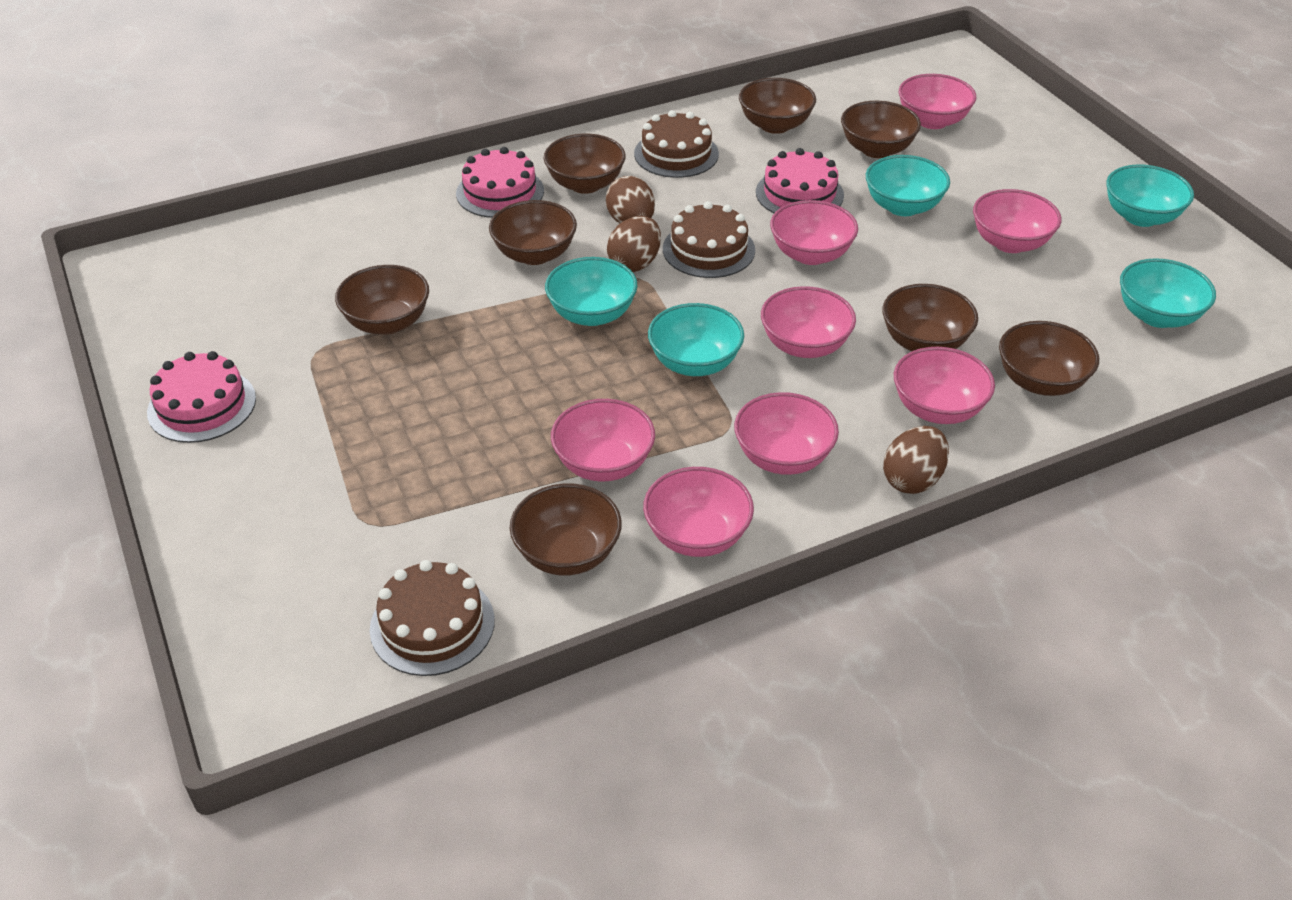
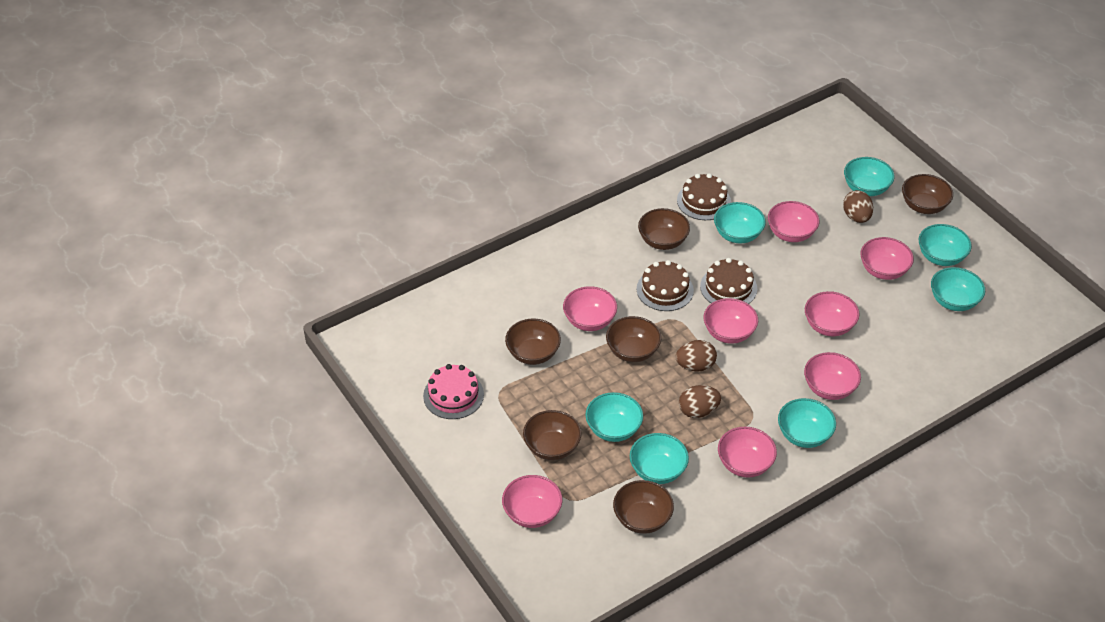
brown bowl: 8 -> 6
pink cake: 3 -> 1
turquoise bowl: 5 -> 7

